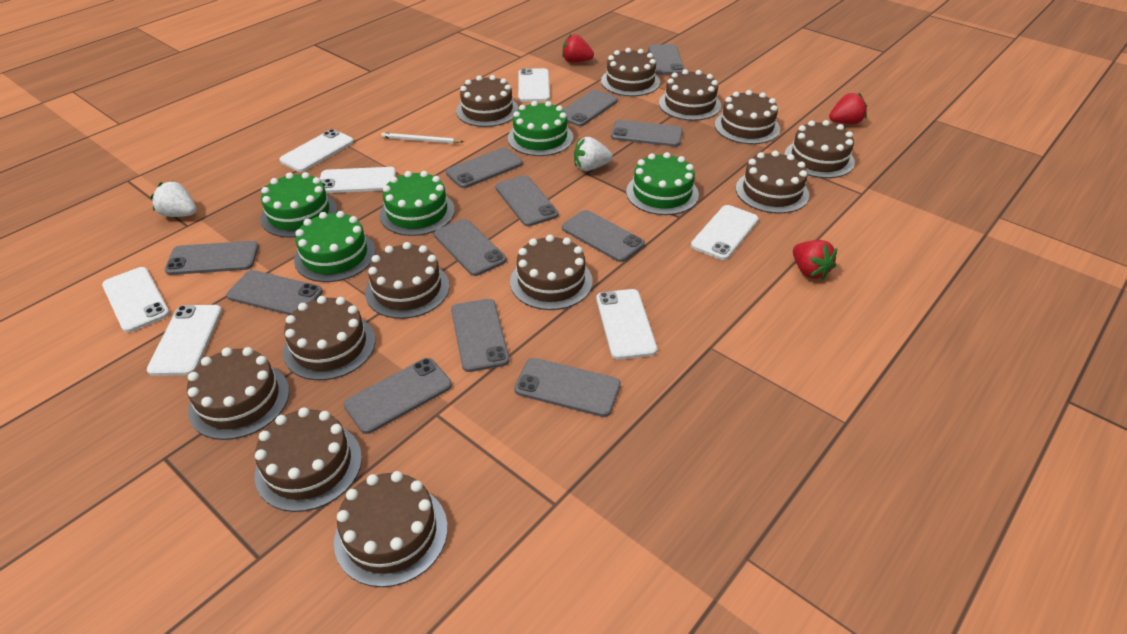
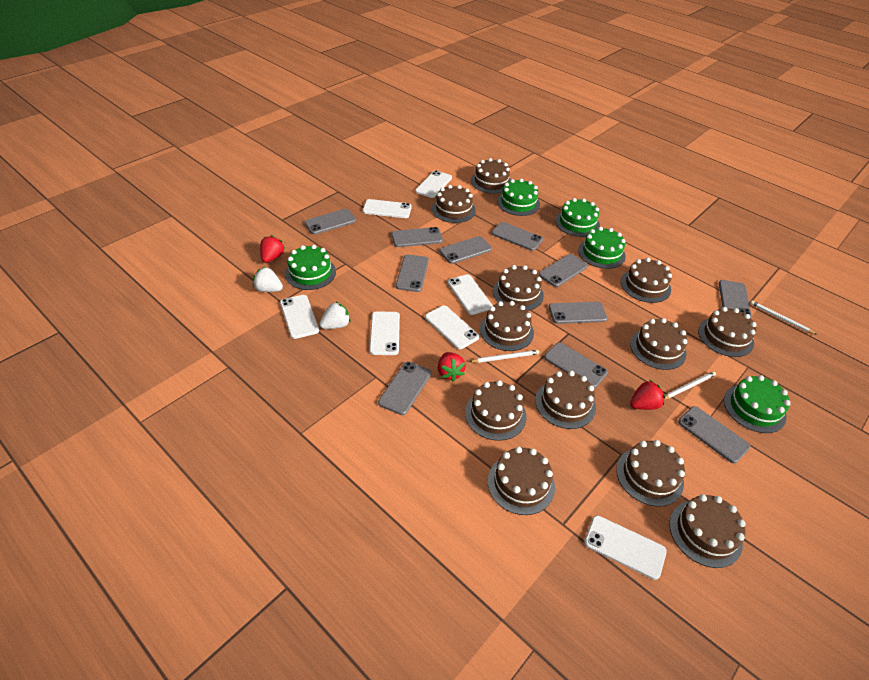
grey phone: 12 -> 11
white pencil: 1 -> 3

